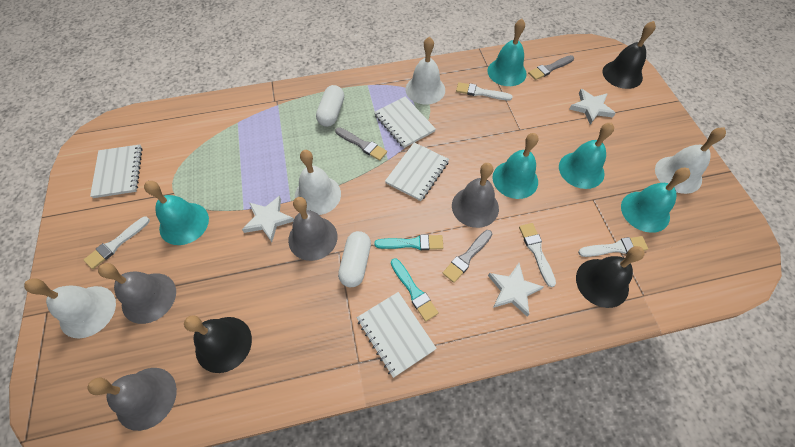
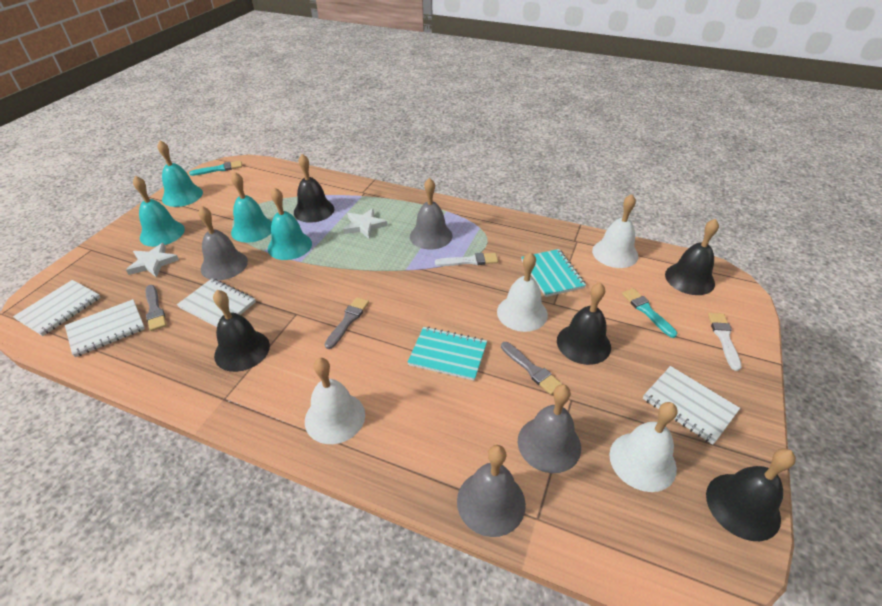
black bell: 3 -> 5
turquoise bell: 5 -> 4
turquoise notebook: 0 -> 2
white brush: 4 -> 2
white capsule: 2 -> 0
white star: 3 -> 2

